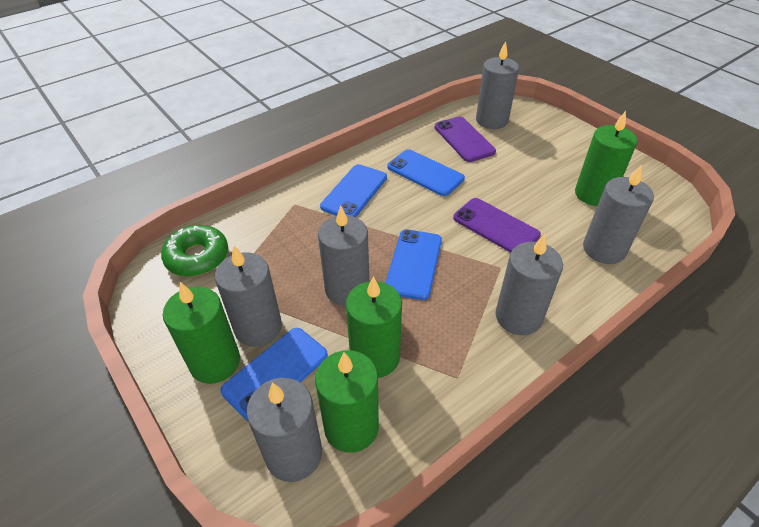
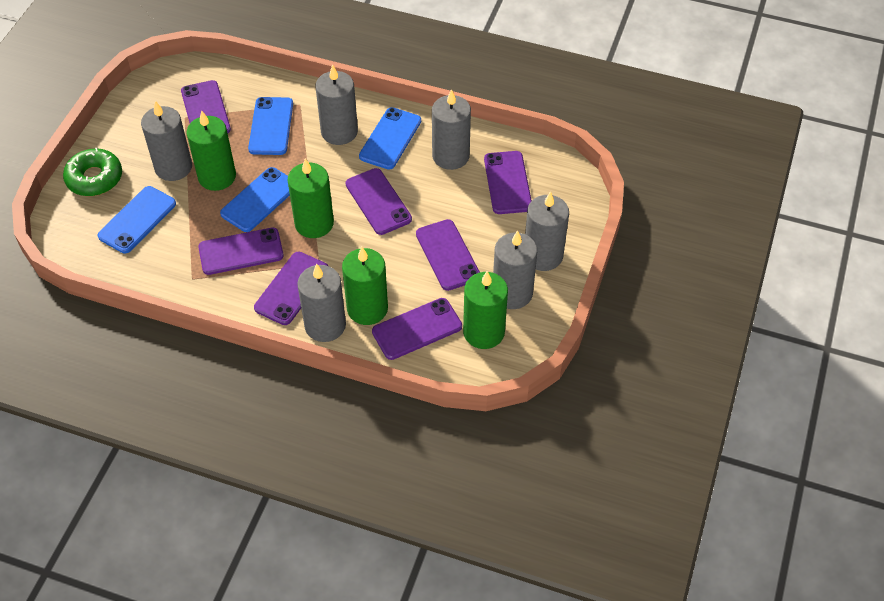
purple phone: 2 -> 7

